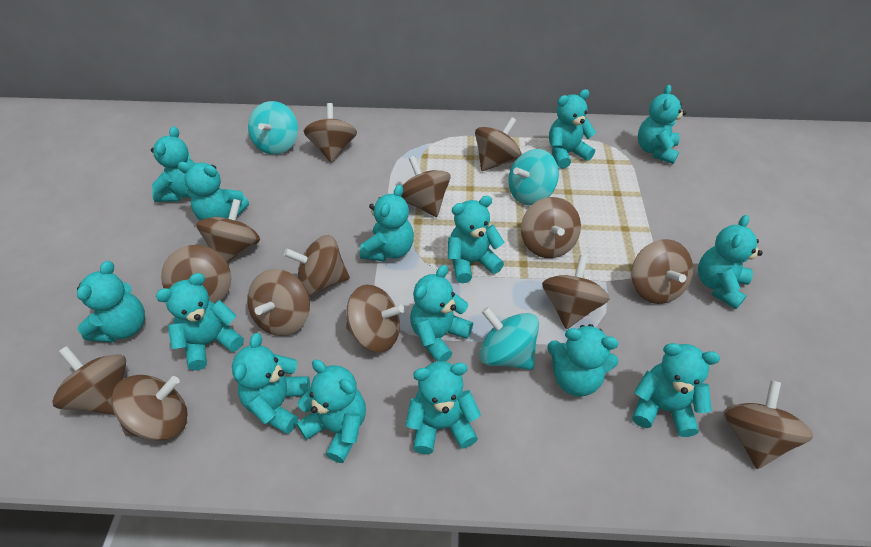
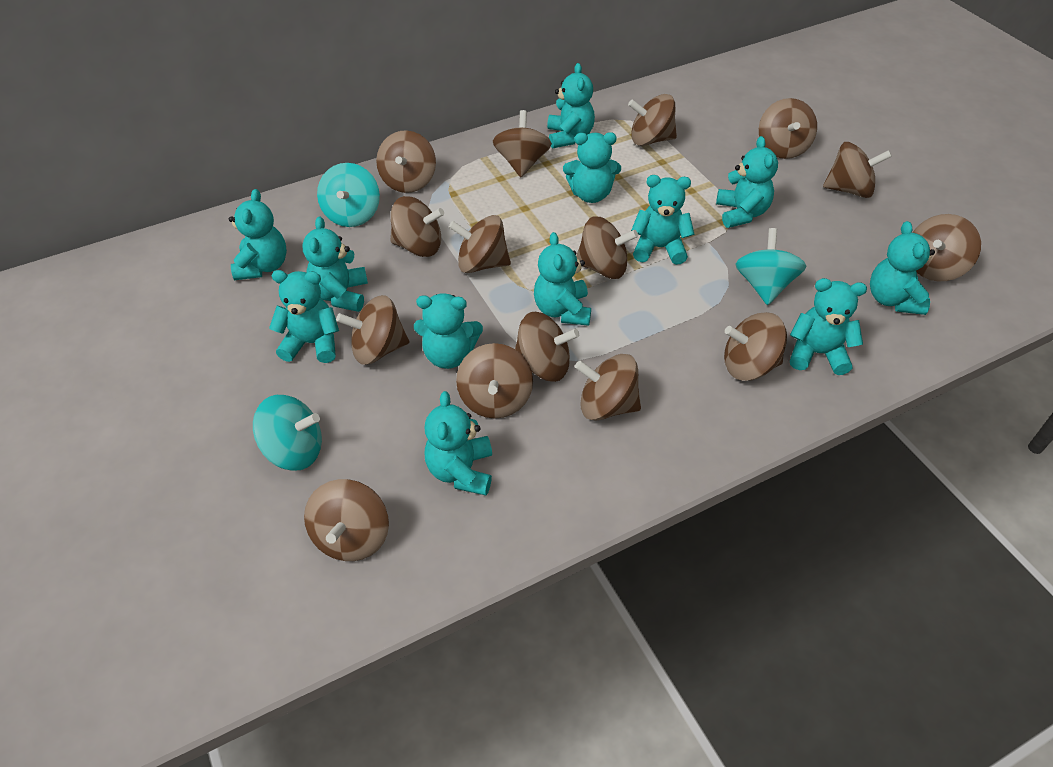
brown spinning top: 14 -> 15
turquoise teddy bear: 15 -> 12

